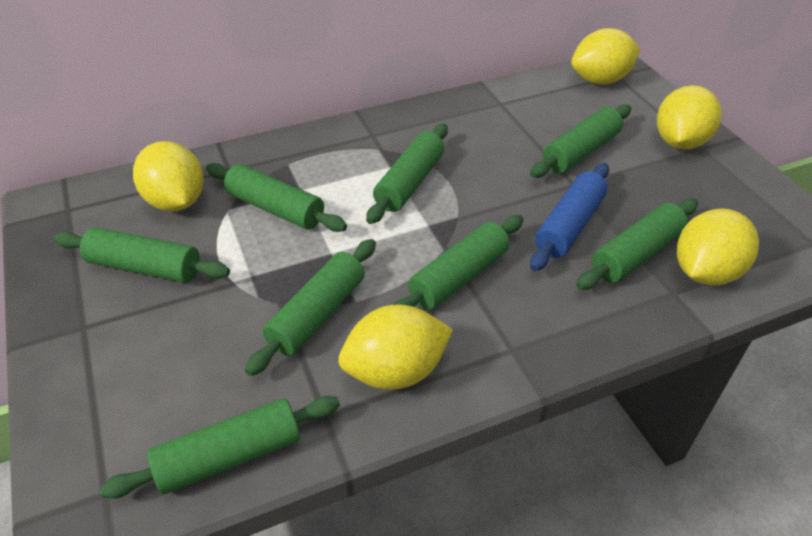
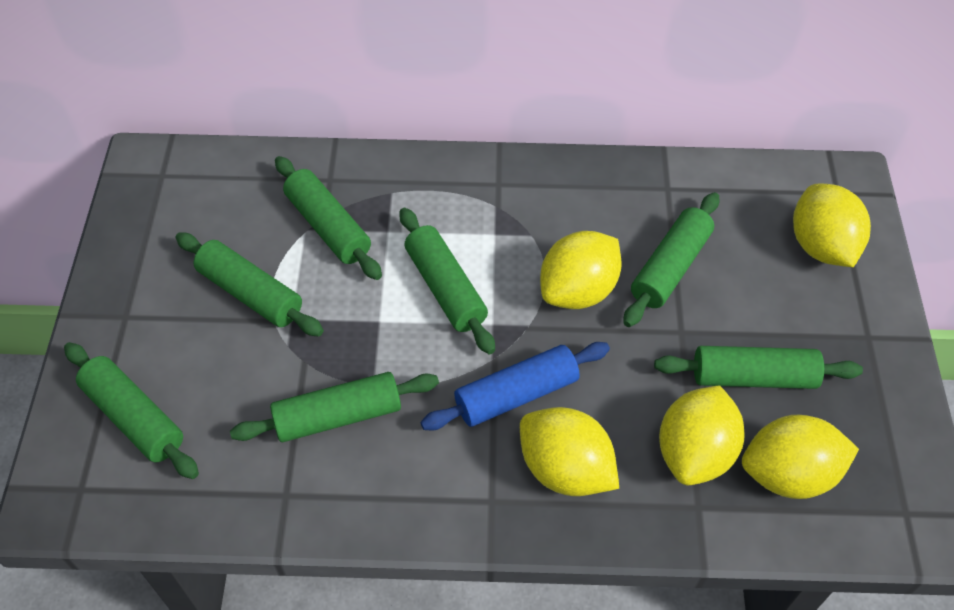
green rolling pin: 8 -> 7

